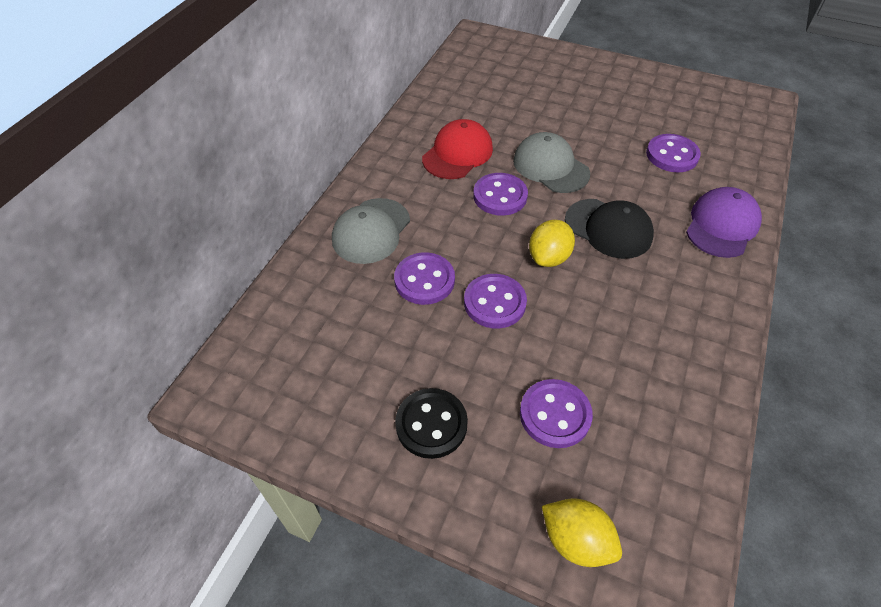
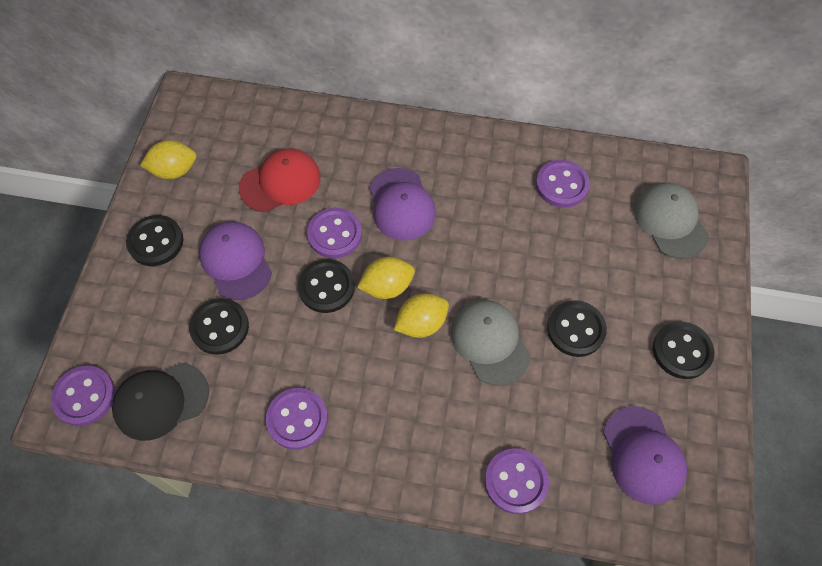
black button: 1 -> 5
purple cap: 1 -> 3
yellow lemon: 2 -> 3

